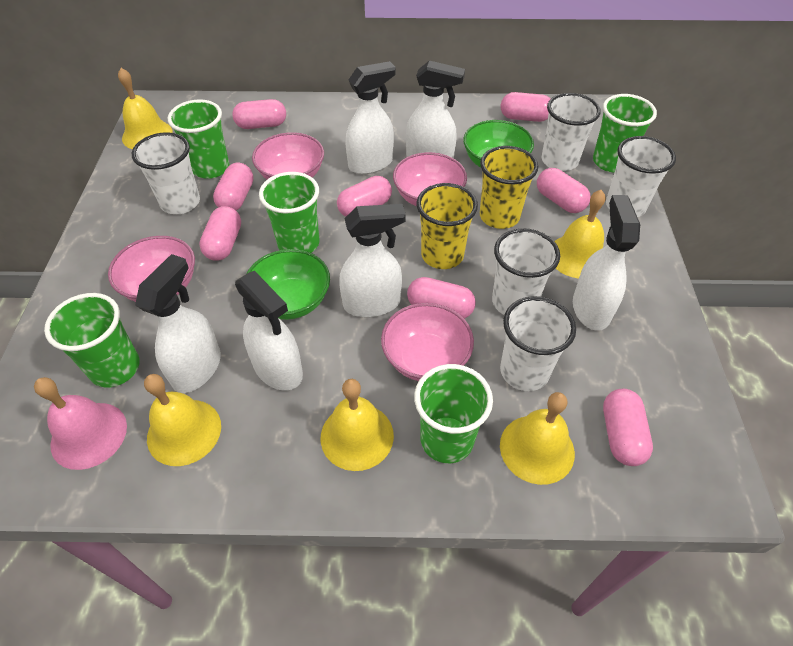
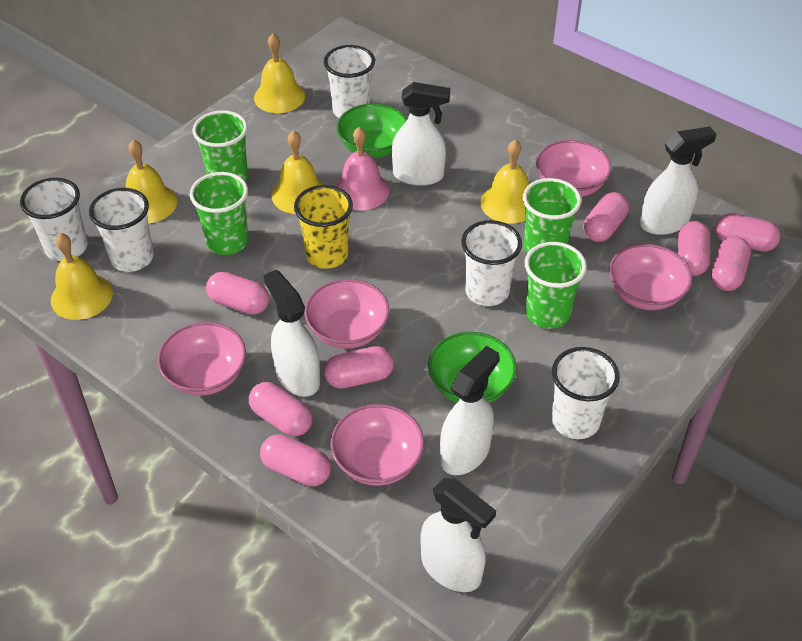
green cup: 5 -> 4
pink bowl: 4 -> 5
white spray bottle: 6 -> 5
yellow cup: 2 -> 1

